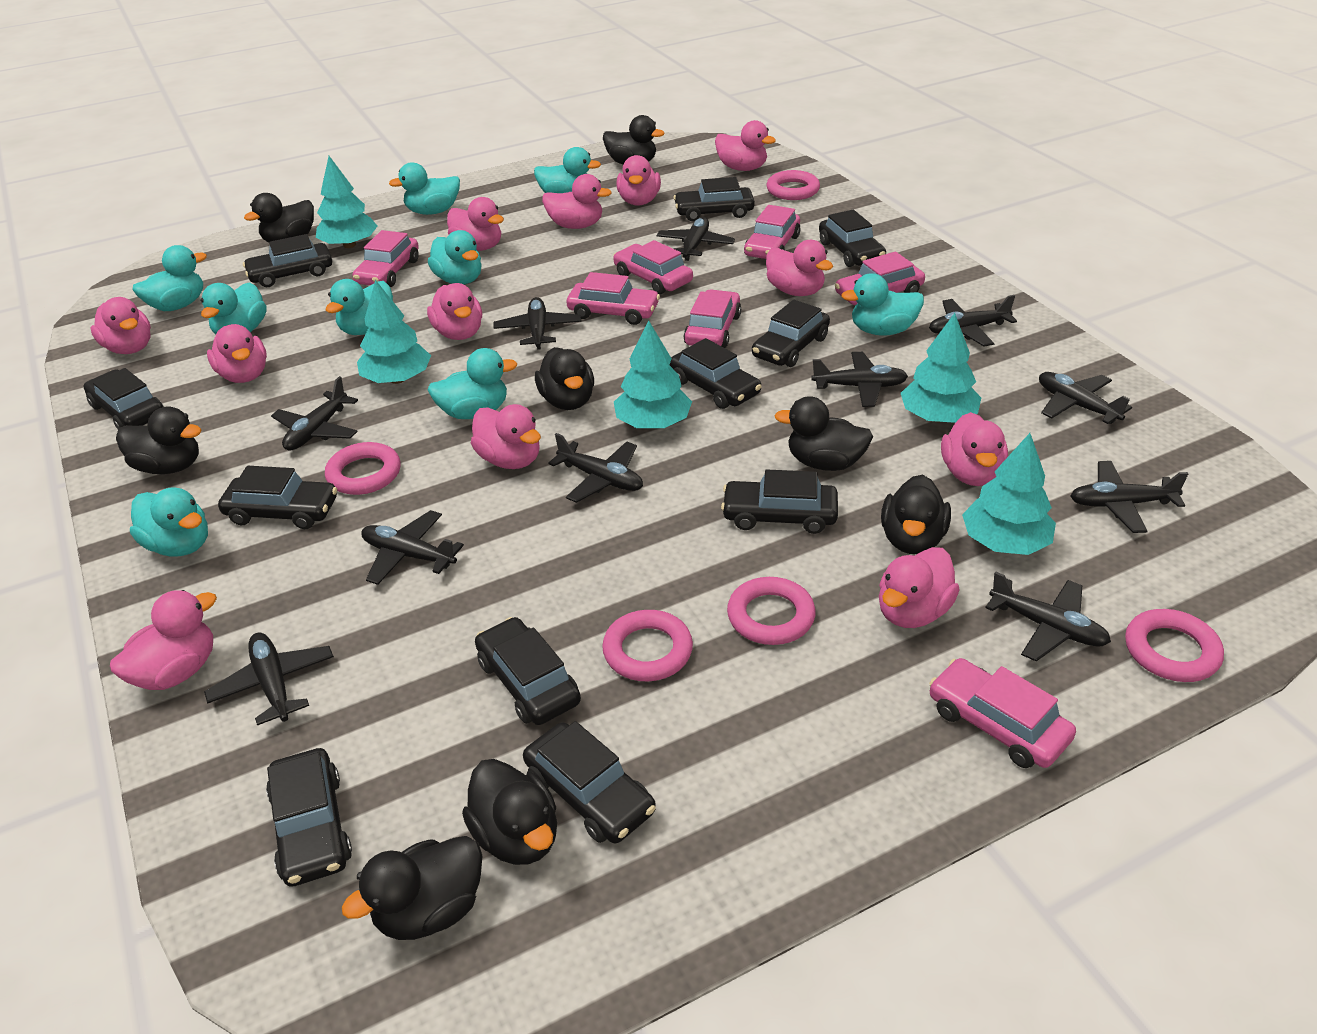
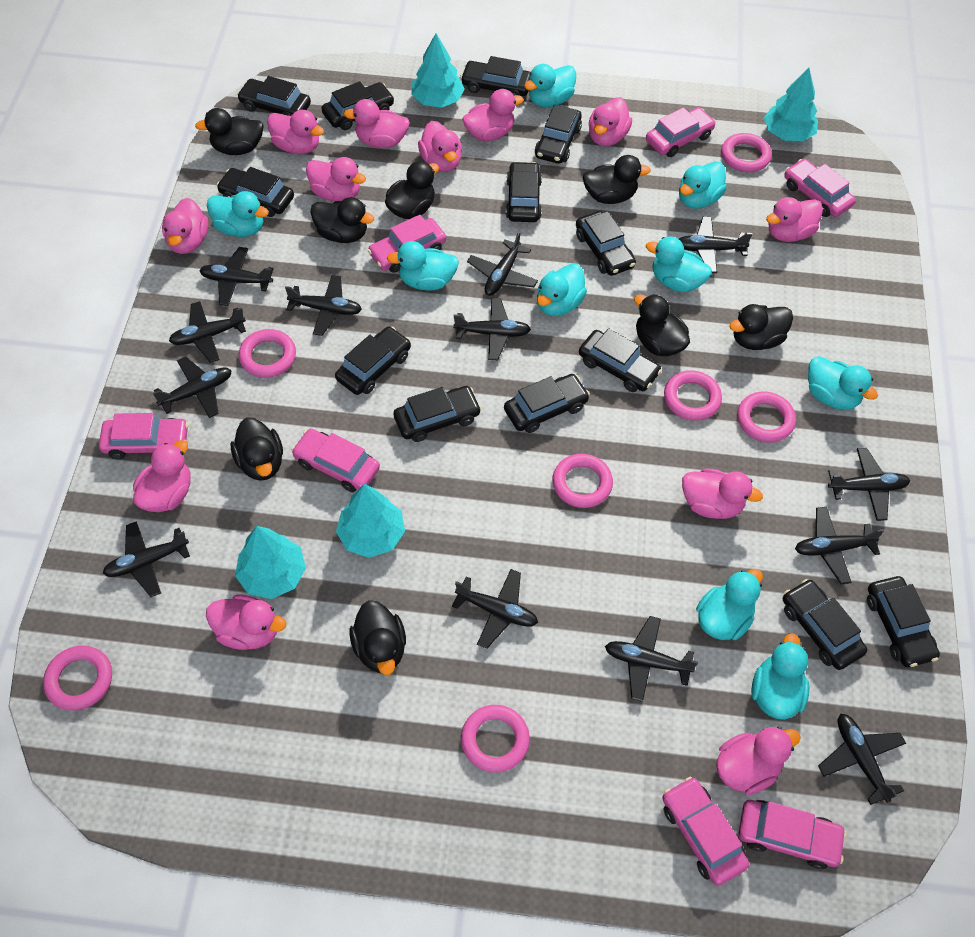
black car: 11 -> 13
black plane: 11 -> 13
pink ring: 5 -> 7
turquoise tree: 5 -> 4

